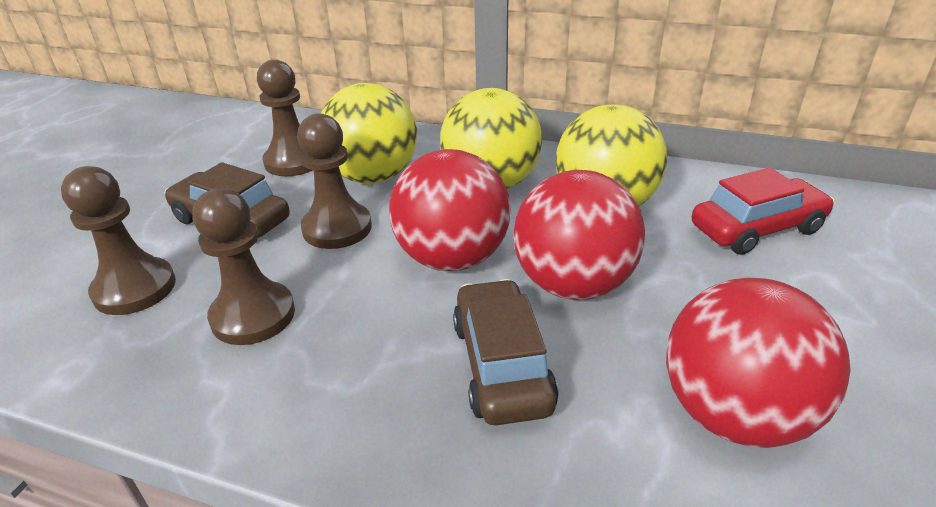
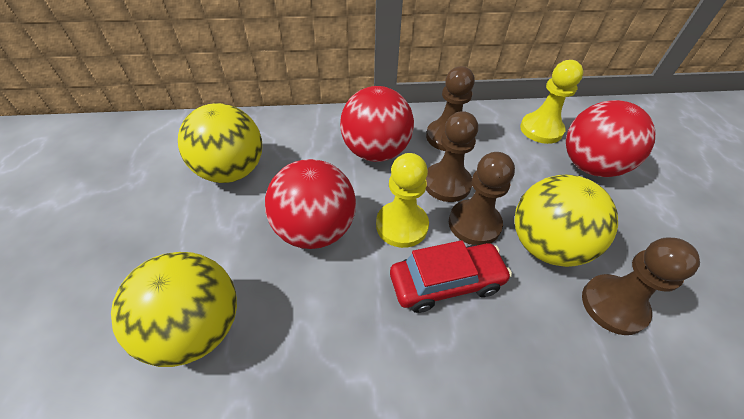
brown car: 2 -> 0
yellow pawn: 0 -> 2

